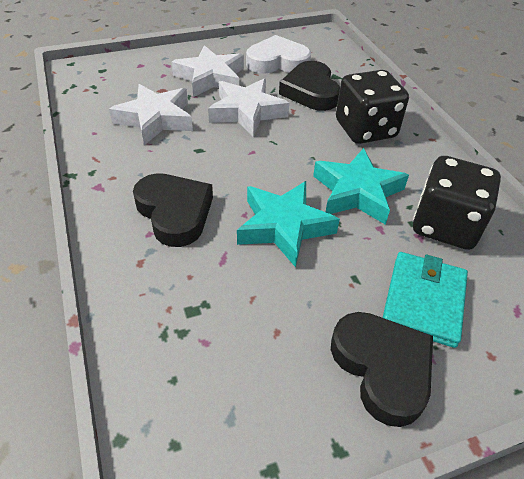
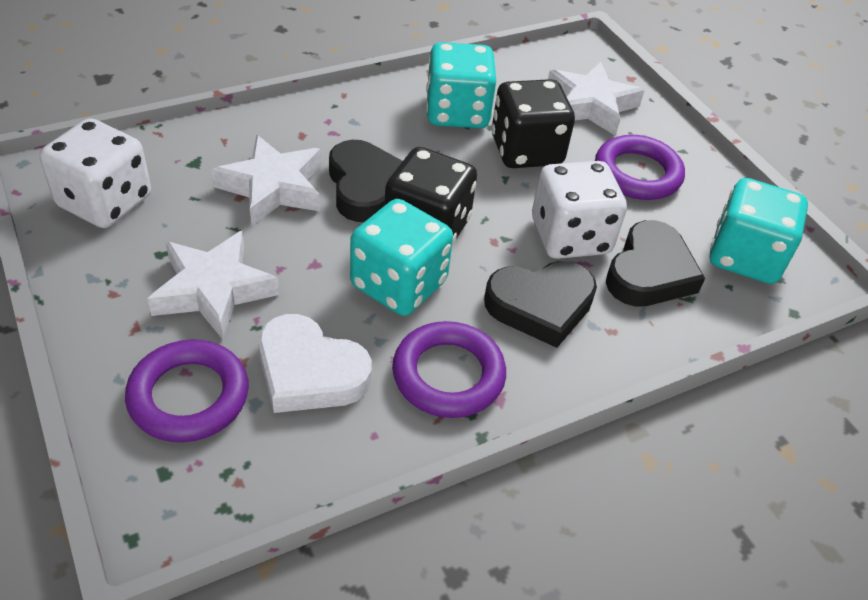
purple ring: 0 -> 3
turquoise dice: 0 -> 3
turquoise star: 2 -> 0
turquoise wallet: 1 -> 0
white dice: 0 -> 2

